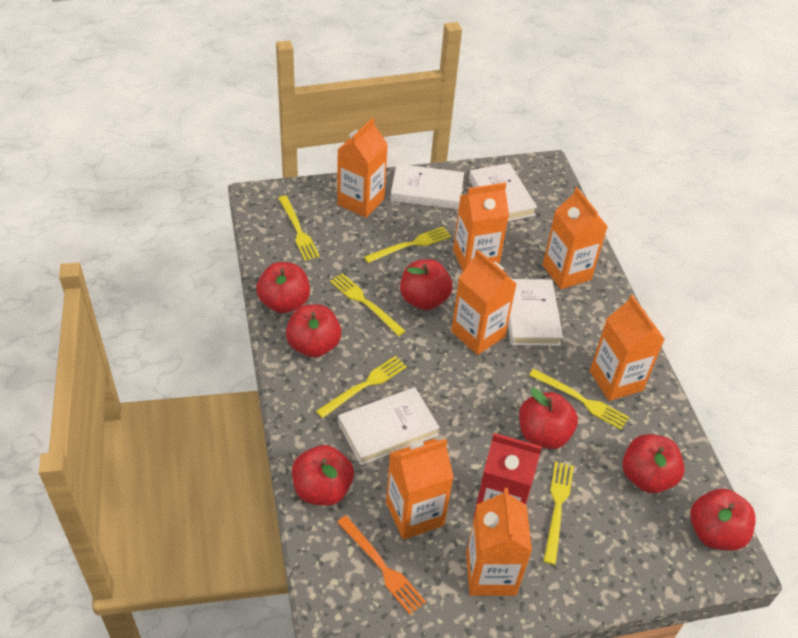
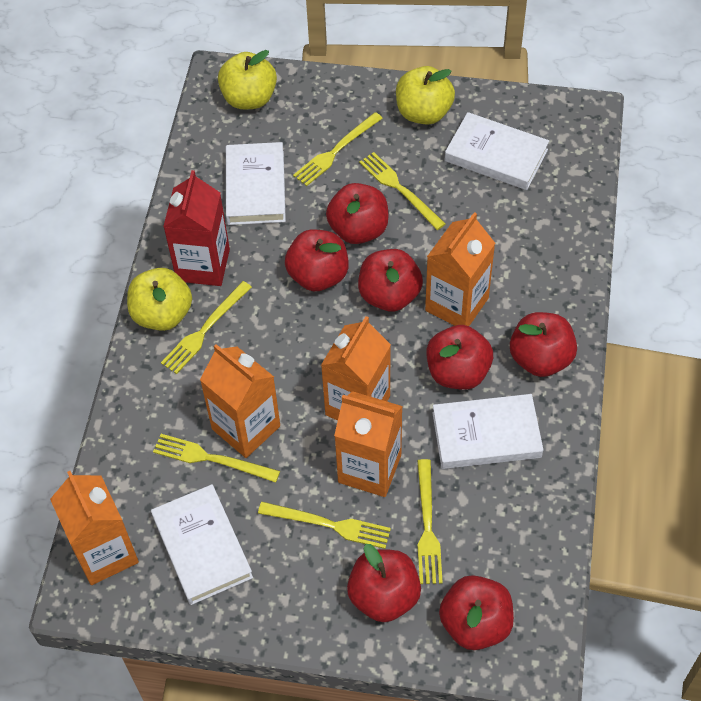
orange carton: 7 -> 5
orange fork: 1 -> 0
yellow apple: 0 -> 3

